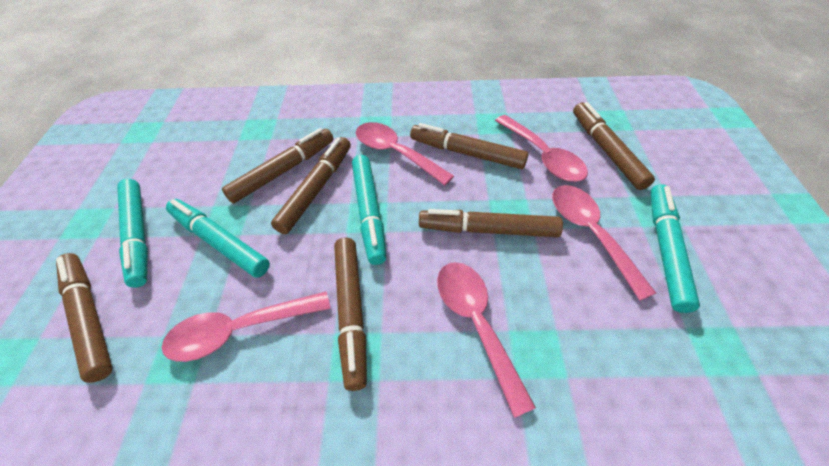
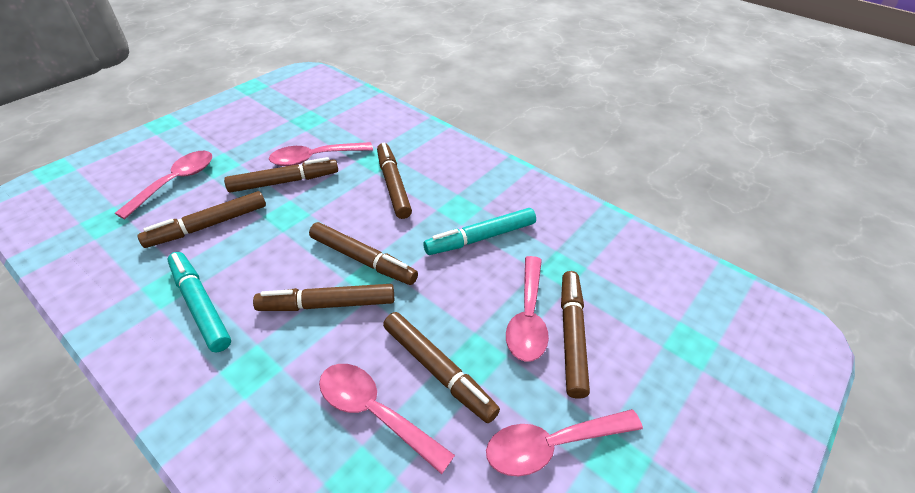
turquoise marker: 4 -> 2

